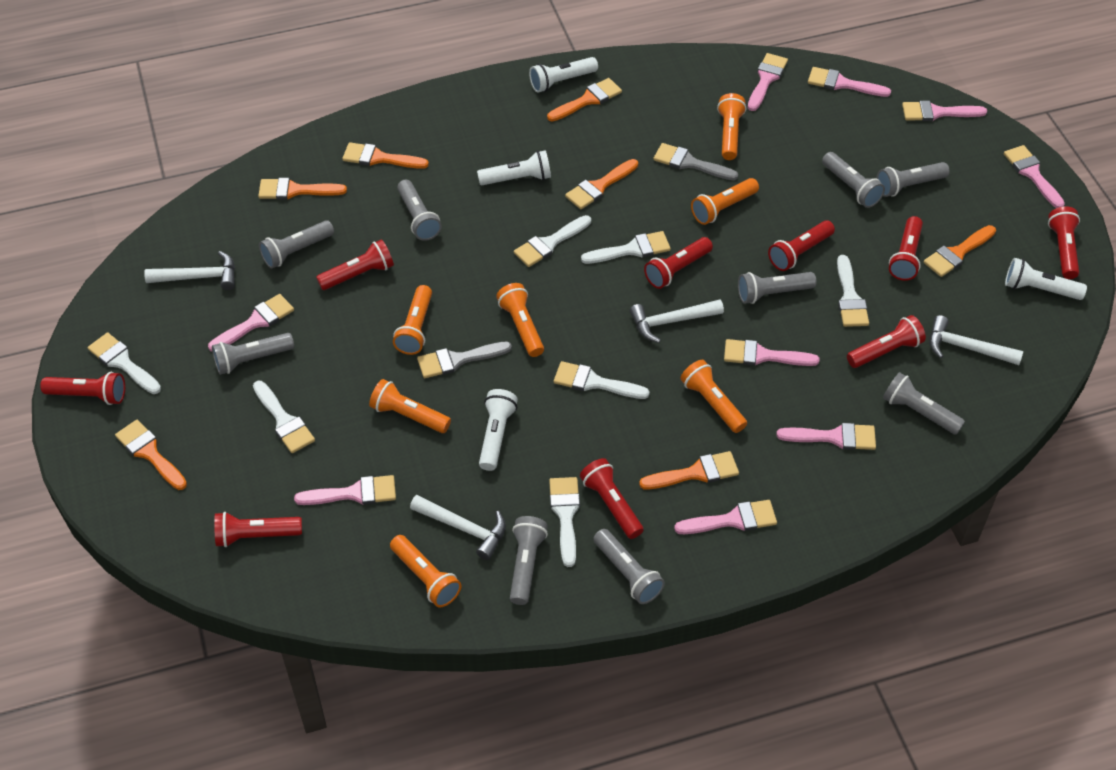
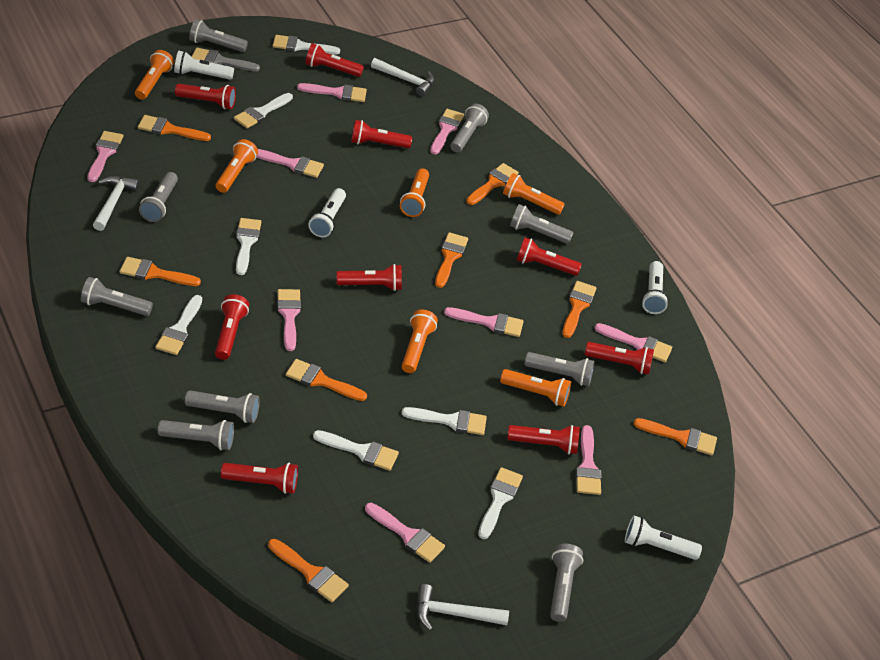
grey brush: 2 -> 1
orange brush: 7 -> 8
orange flashlight: 7 -> 6
white hammer: 4 -> 3

